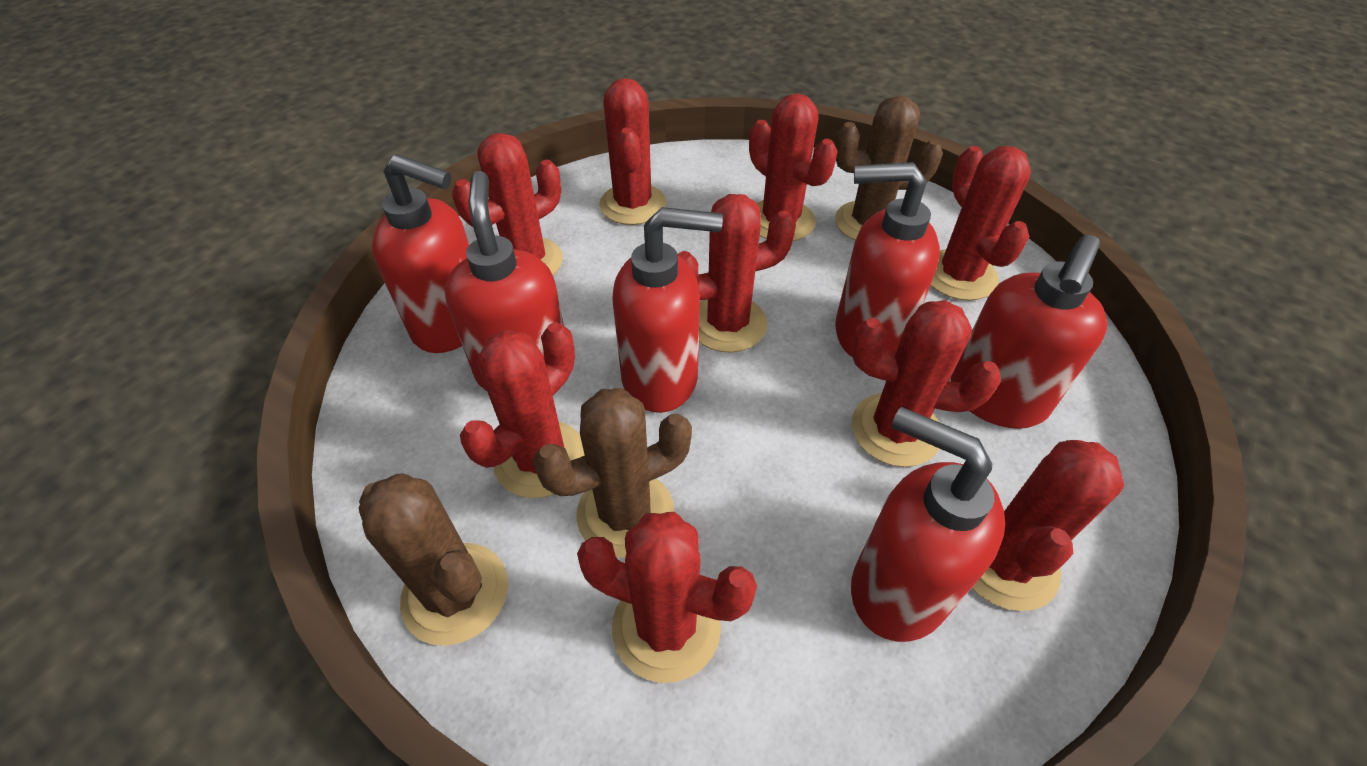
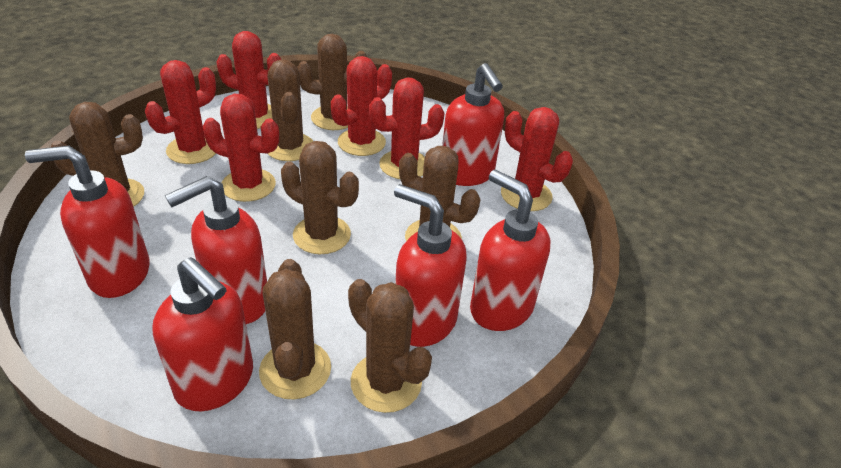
brown cactus: 3 -> 7
red cactus: 9 -> 6

